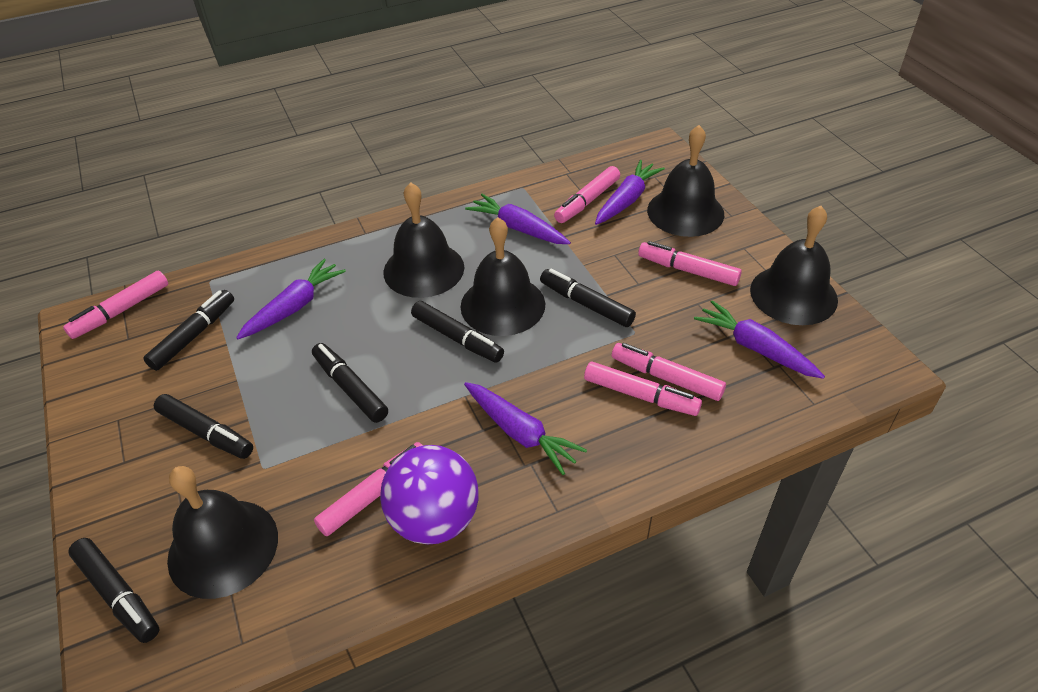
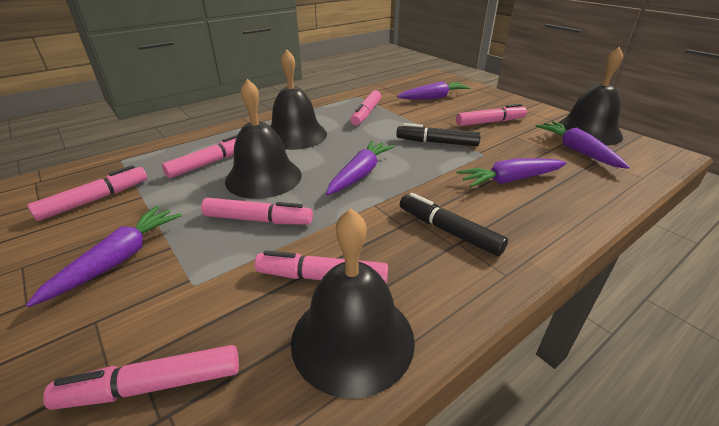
black bell: 5 -> 4
black marker: 6 -> 2
pink marker: 6 -> 7
purple ball: 1 -> 0

